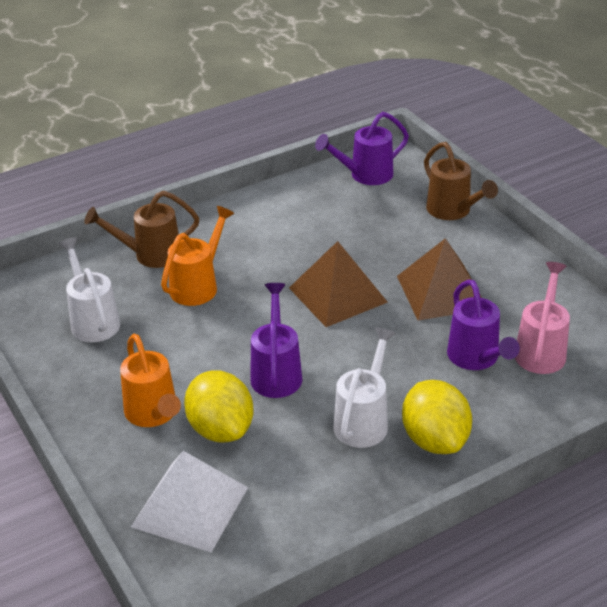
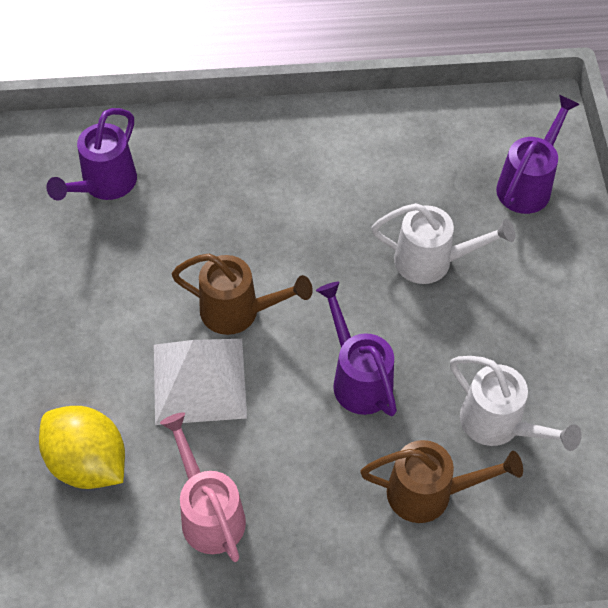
brown pyramid: 2 -> 0
orange watering can: 2 -> 0
yellow lemon: 2 -> 1

